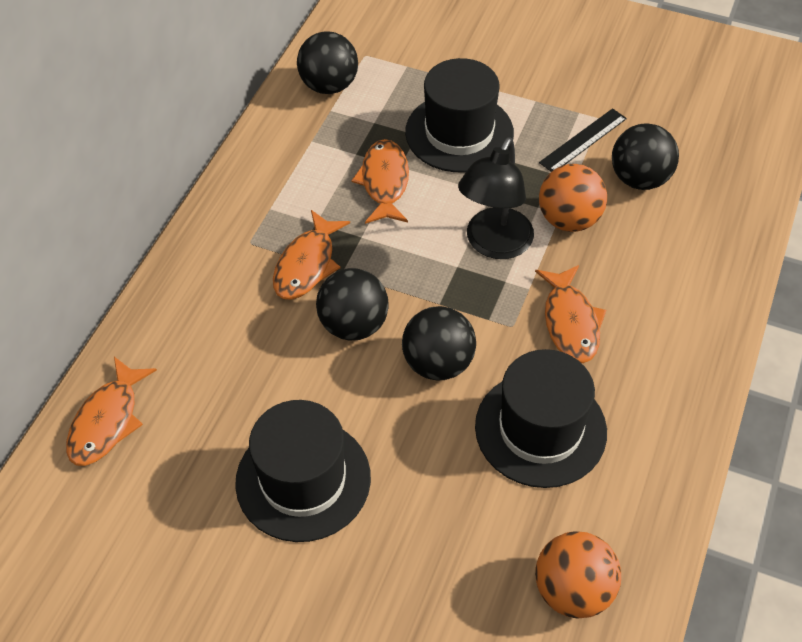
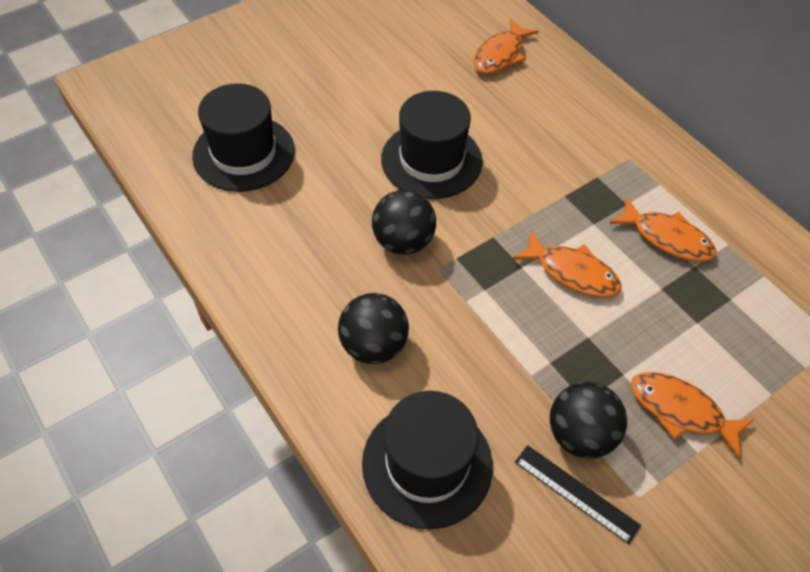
black ball: 4 -> 3
black lamp: 1 -> 0
orange ball: 2 -> 0

